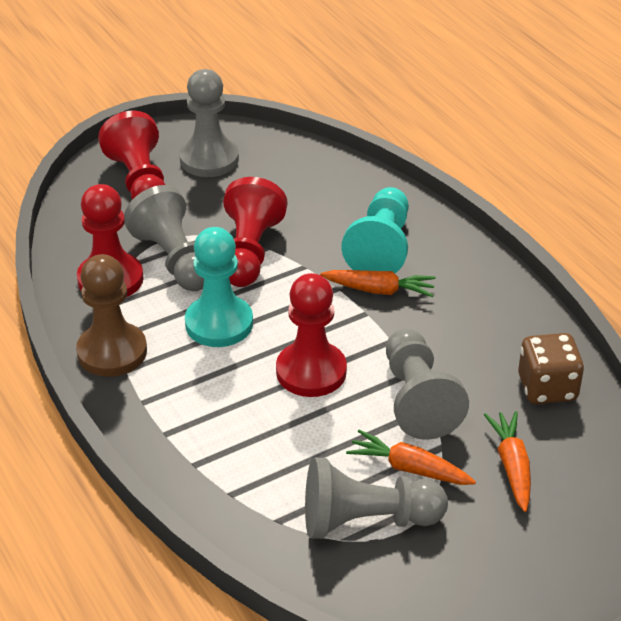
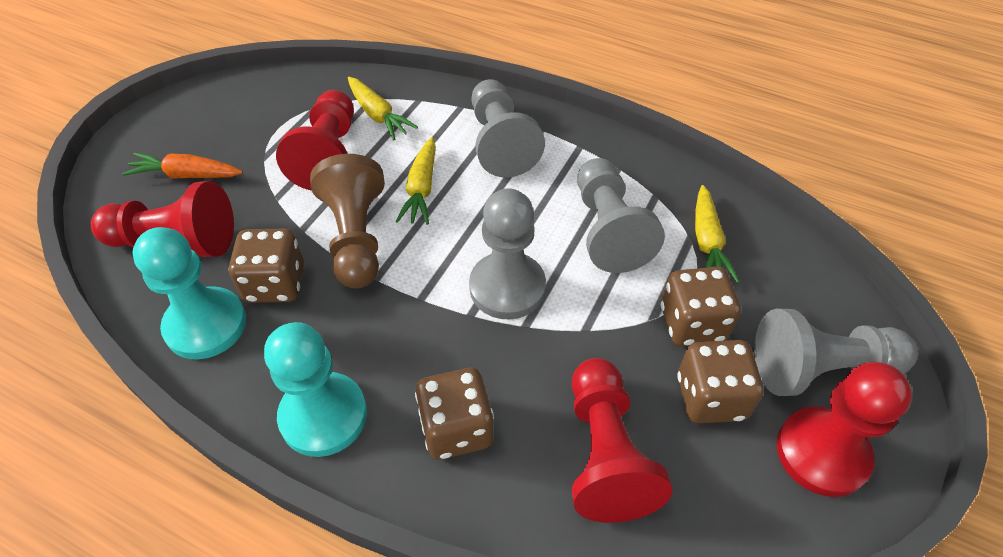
brown dice: 1 -> 4
orange carrot: 3 -> 1
yellow carrot: 0 -> 3

